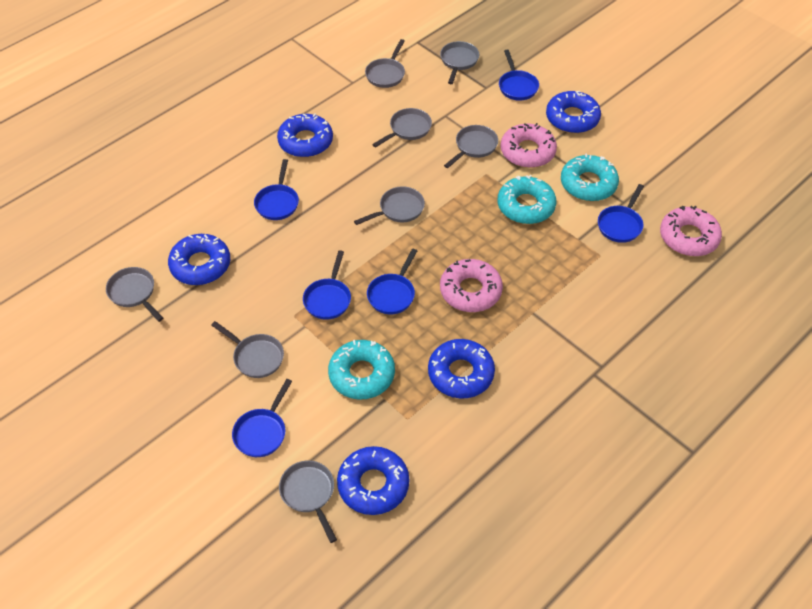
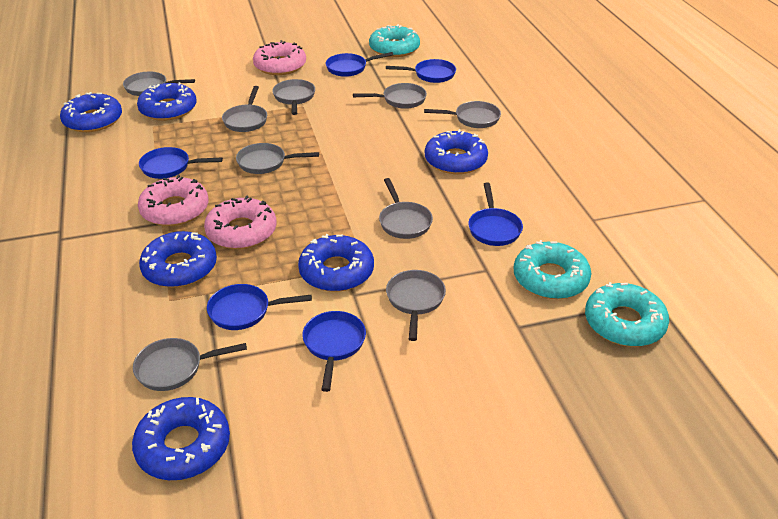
blue donut: 5 -> 6
grey pan: 8 -> 9

